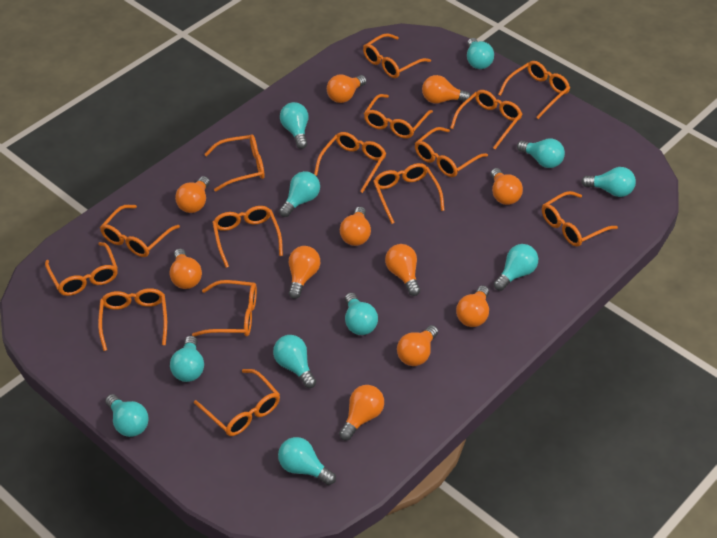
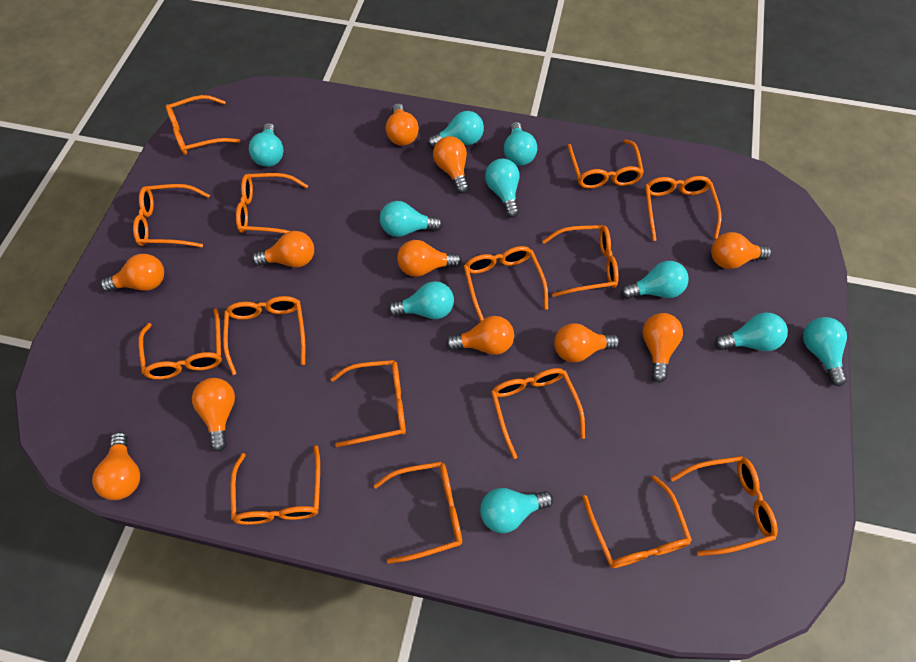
turquoise light bulb: 11 -> 10

